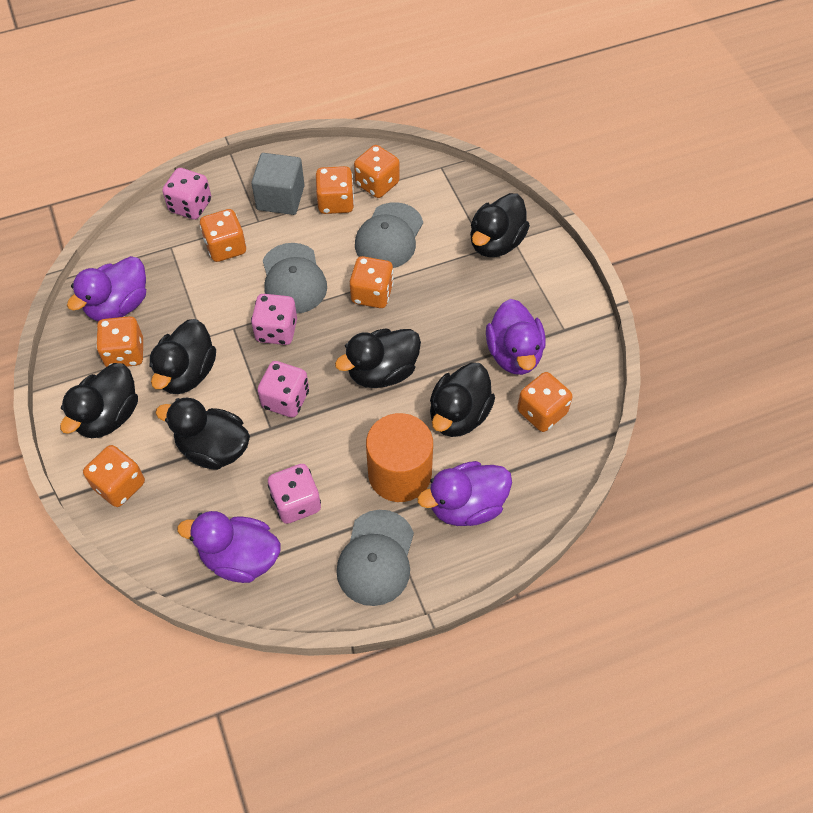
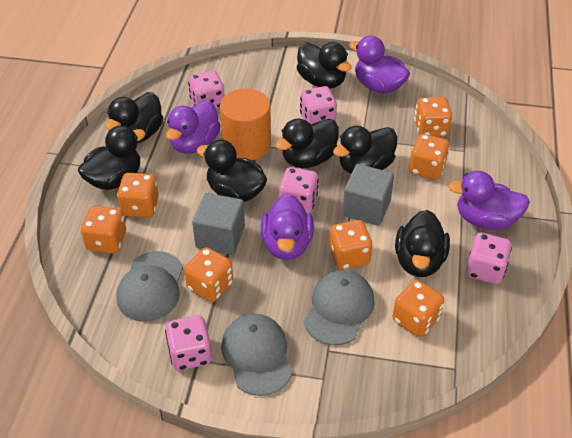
black duck: 6 -> 7
grey cube: 1 -> 2
pink dice: 4 -> 5

